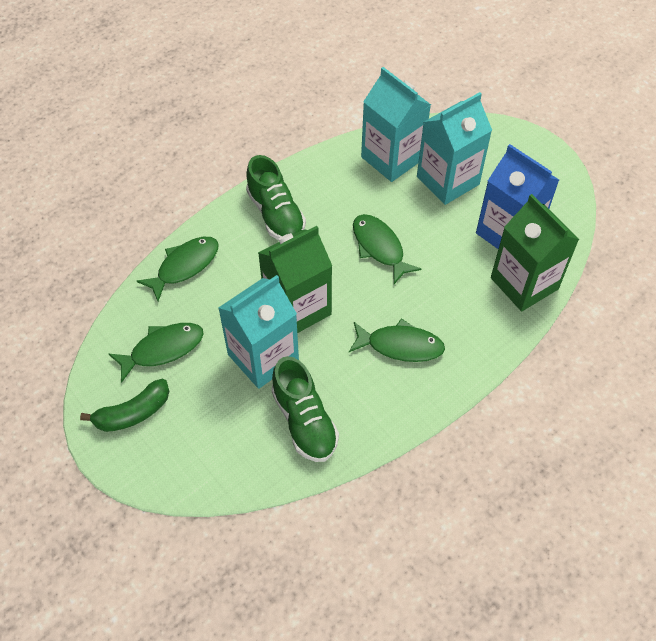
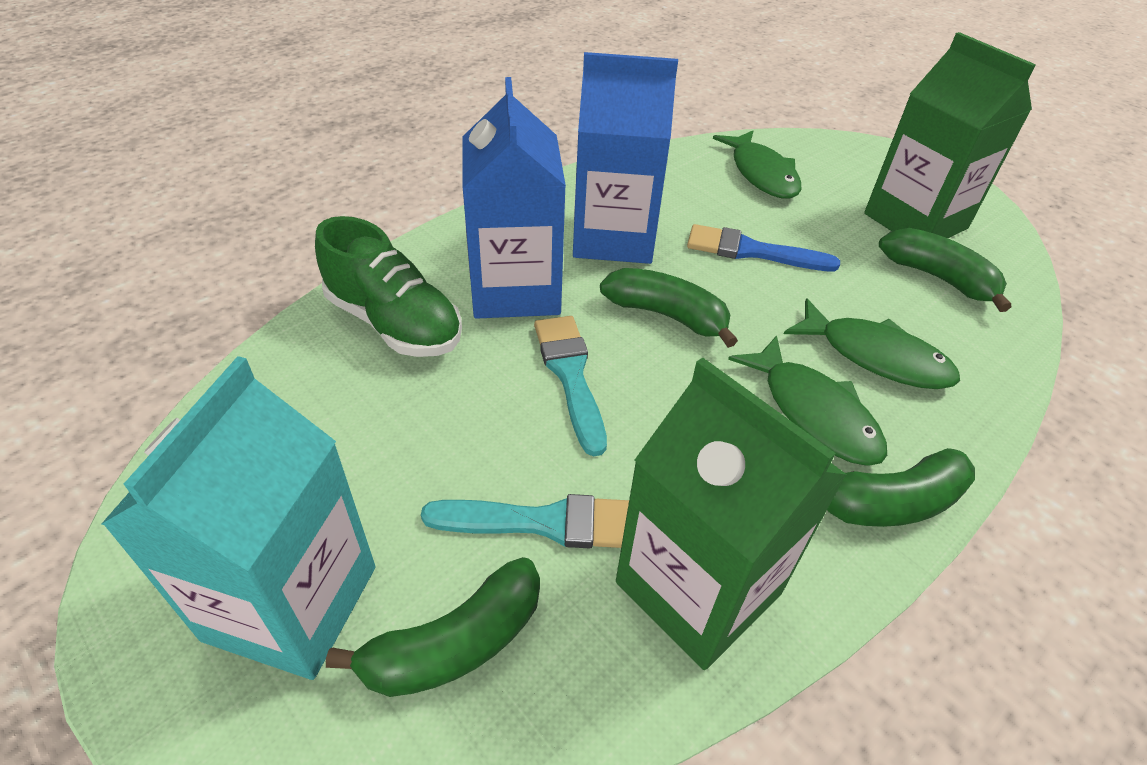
blue brush: 0 -> 1
blue carton: 1 -> 2
green banana: 1 -> 4
green fish: 4 -> 3
green shoe: 2 -> 1
turquoise brush: 0 -> 2
turquoise carton: 3 -> 1

